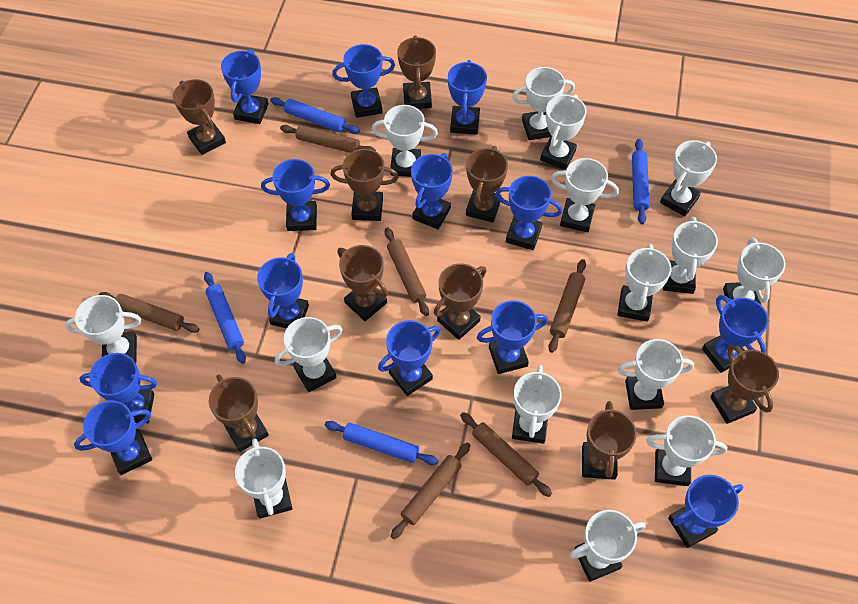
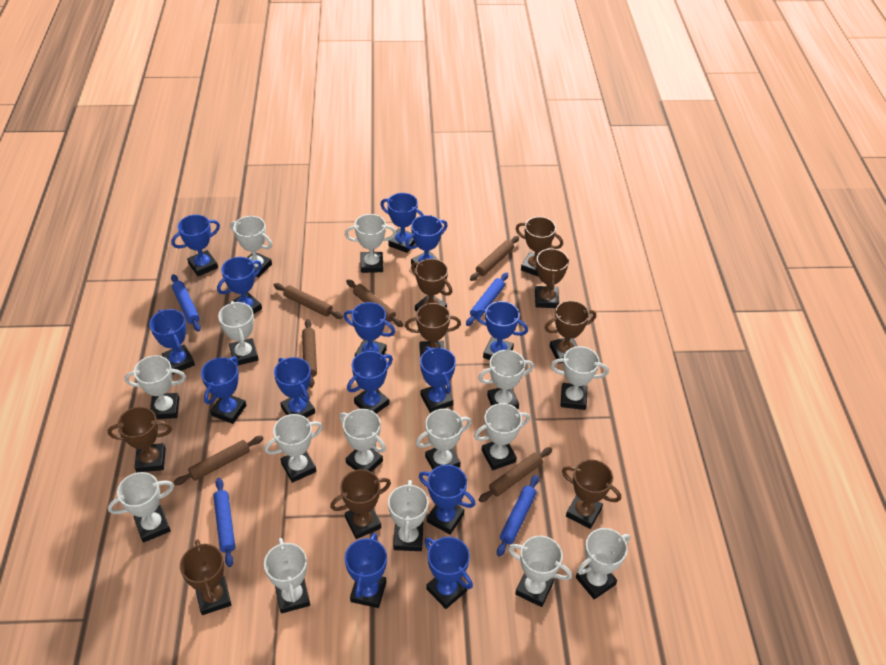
blue trophy: 13 -> 14

